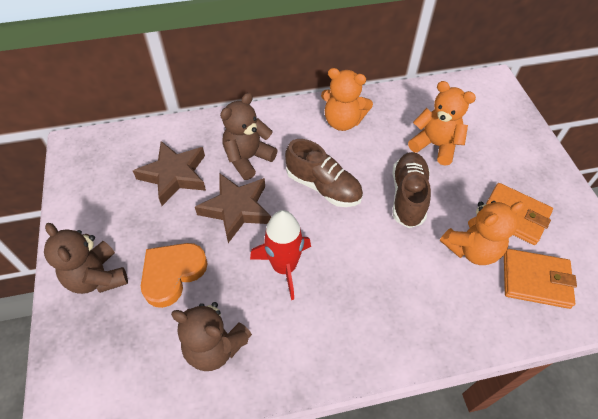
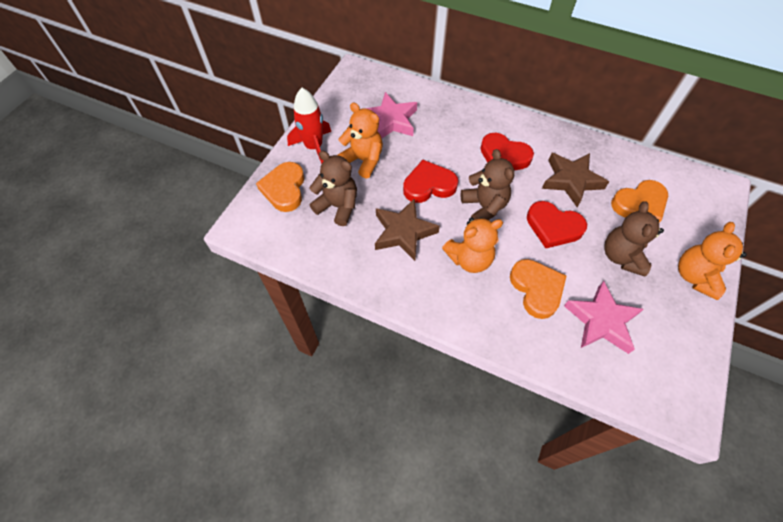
brown shoe: 2 -> 0
orange heart: 1 -> 3
orange wallet: 2 -> 0
pink star: 0 -> 2
red heart: 0 -> 3

